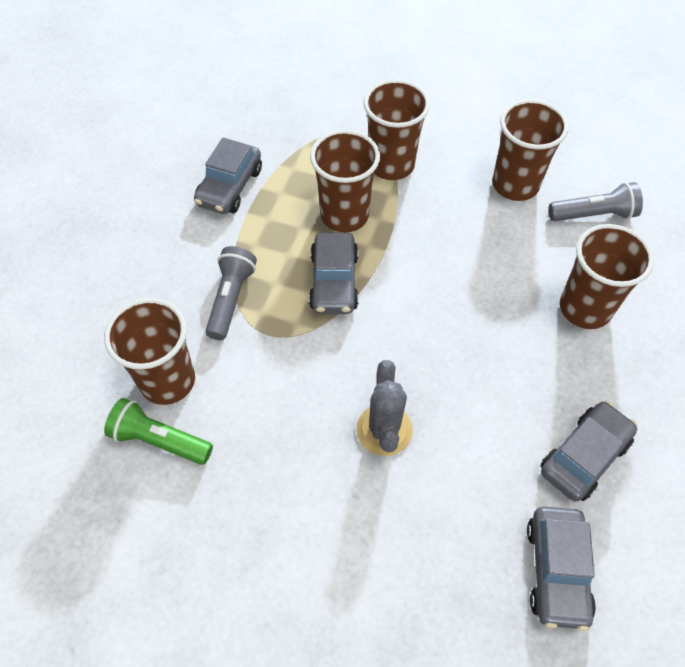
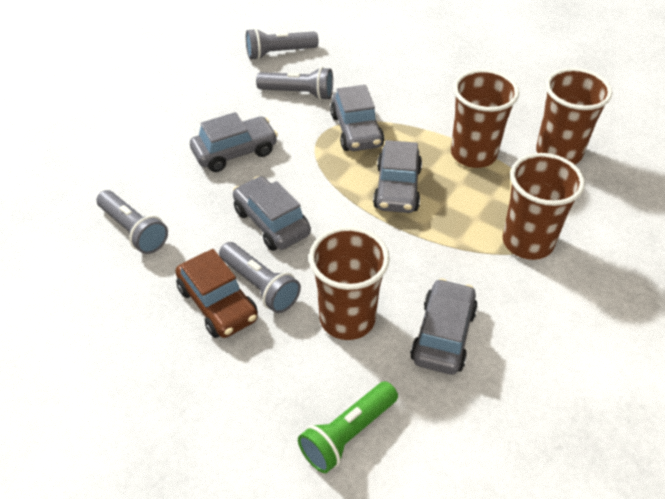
brown car: 0 -> 1
brown cup: 5 -> 4
grey cactus: 1 -> 0
grey car: 4 -> 5
grey flashlight: 2 -> 4

